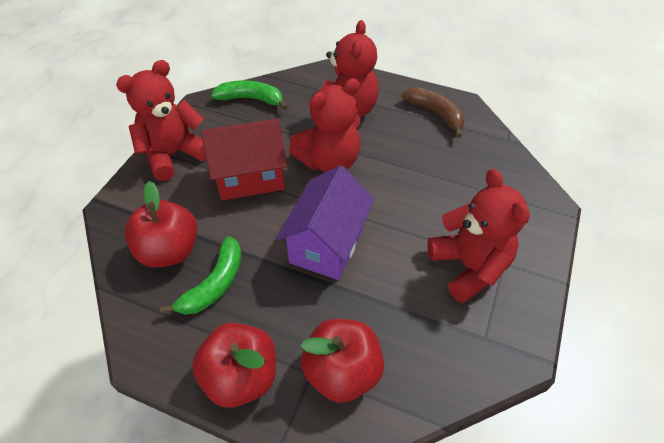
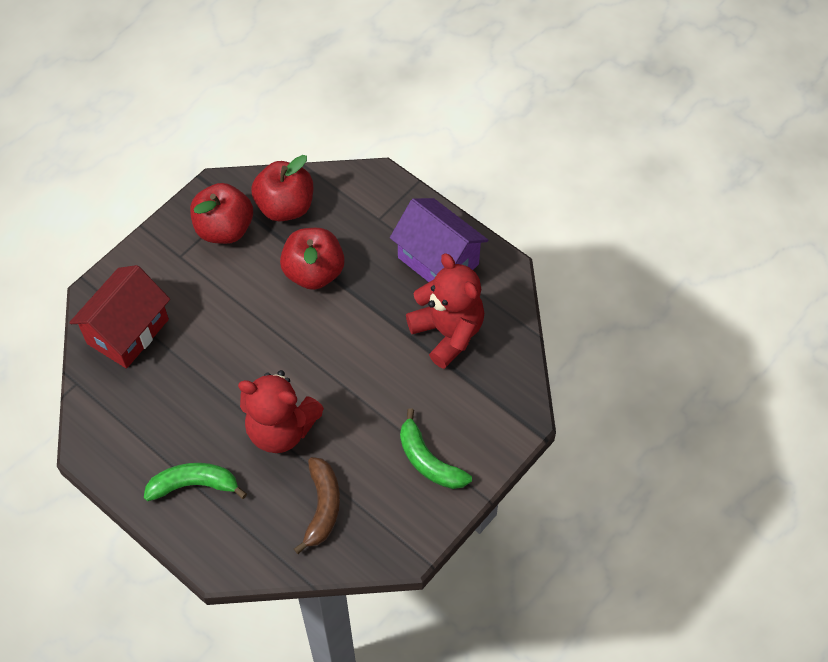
red teddy bear: 4 -> 2

